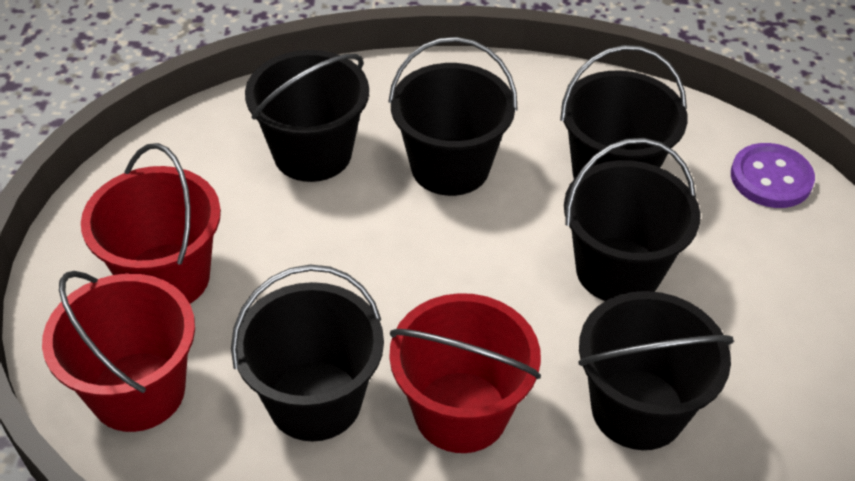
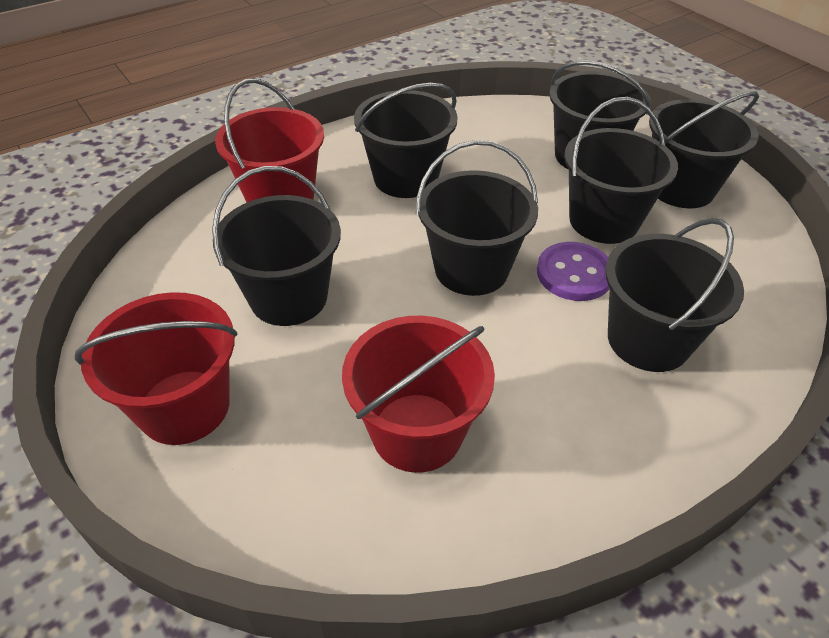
black bucket: 6 -> 7

